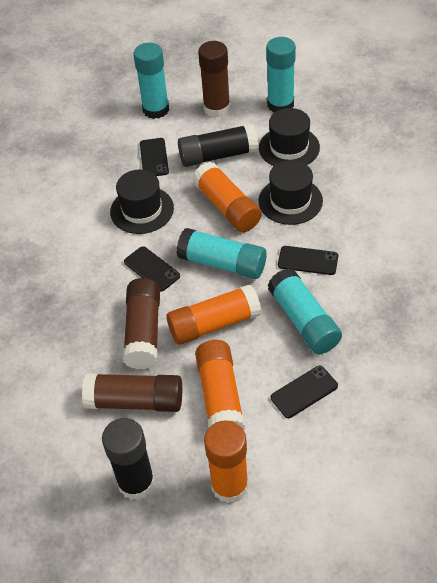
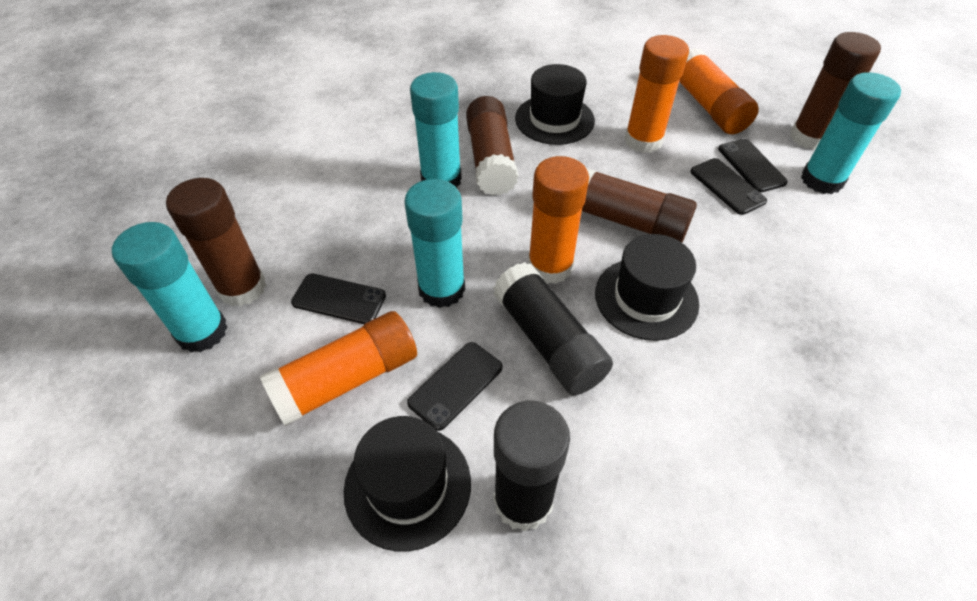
brown glue stick: 3 -> 4

